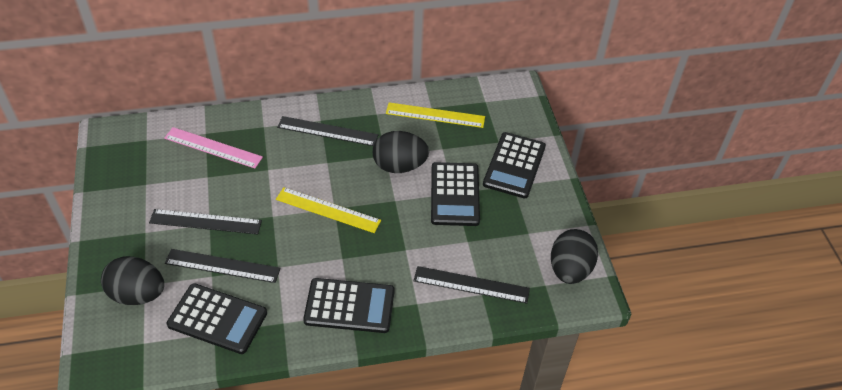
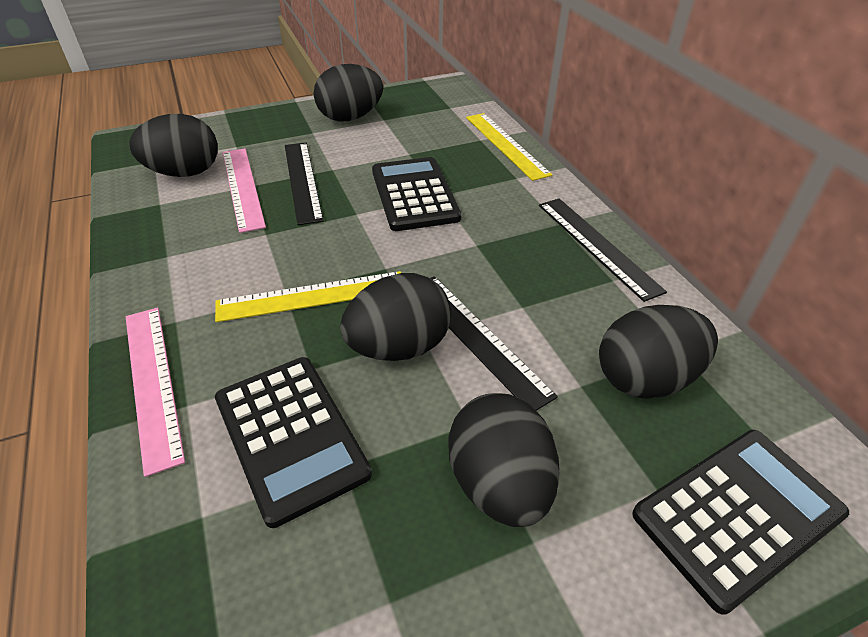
black calculator: 4 -> 3
black egg: 3 -> 5
black ruler: 4 -> 3
pink ruler: 1 -> 2

